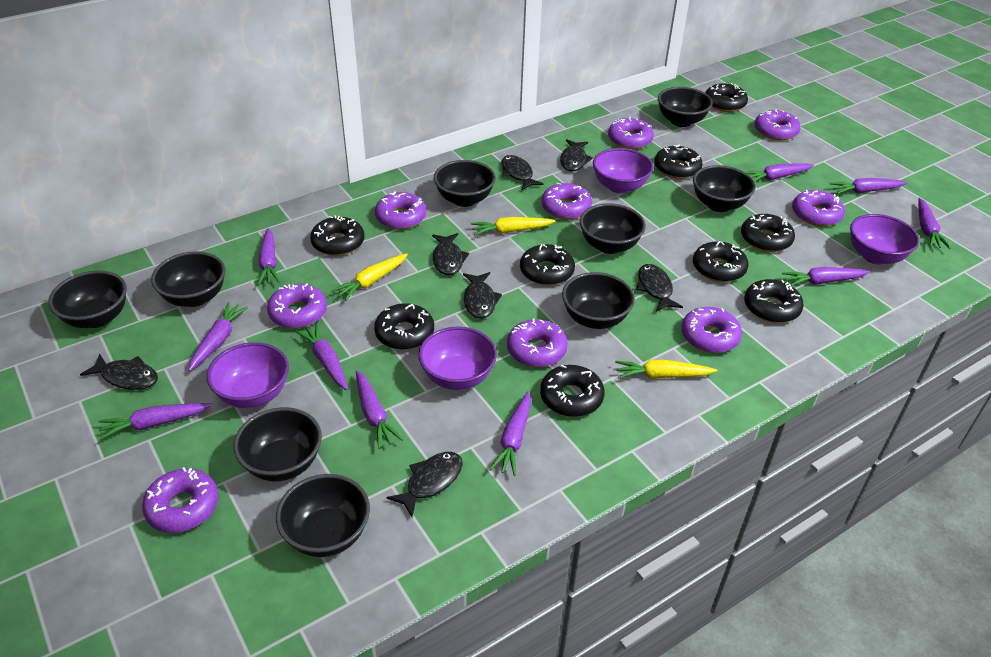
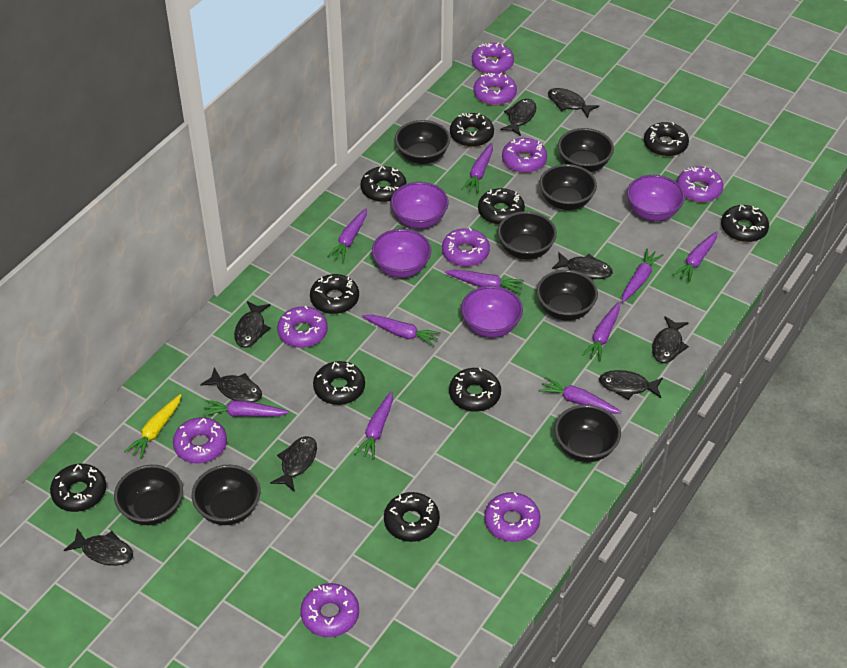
black bowl: 9 -> 8
black donut: 9 -> 10
black fish: 7 -> 9
yellow carrot: 3 -> 1

